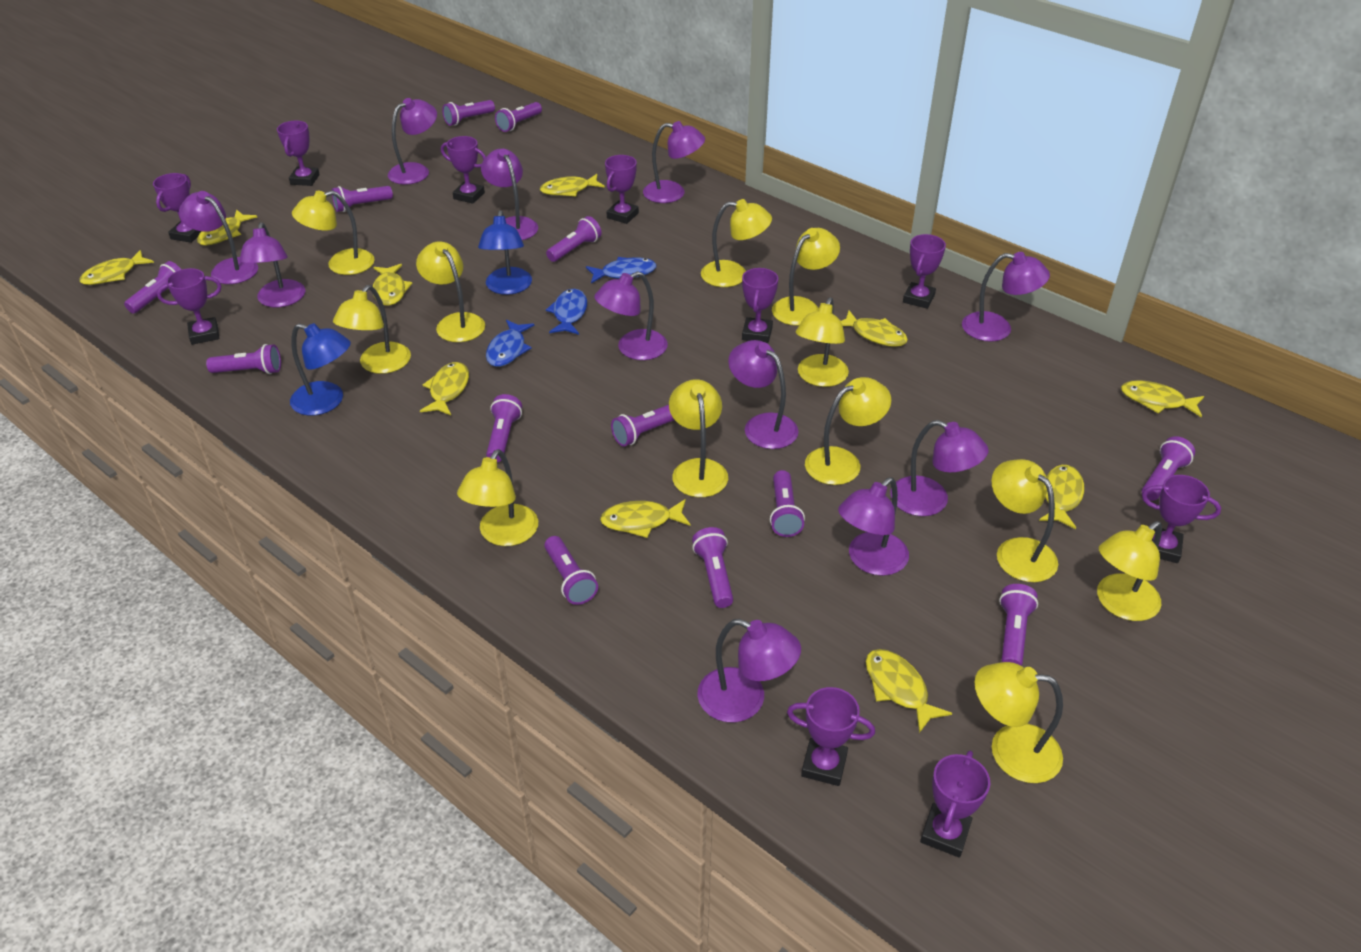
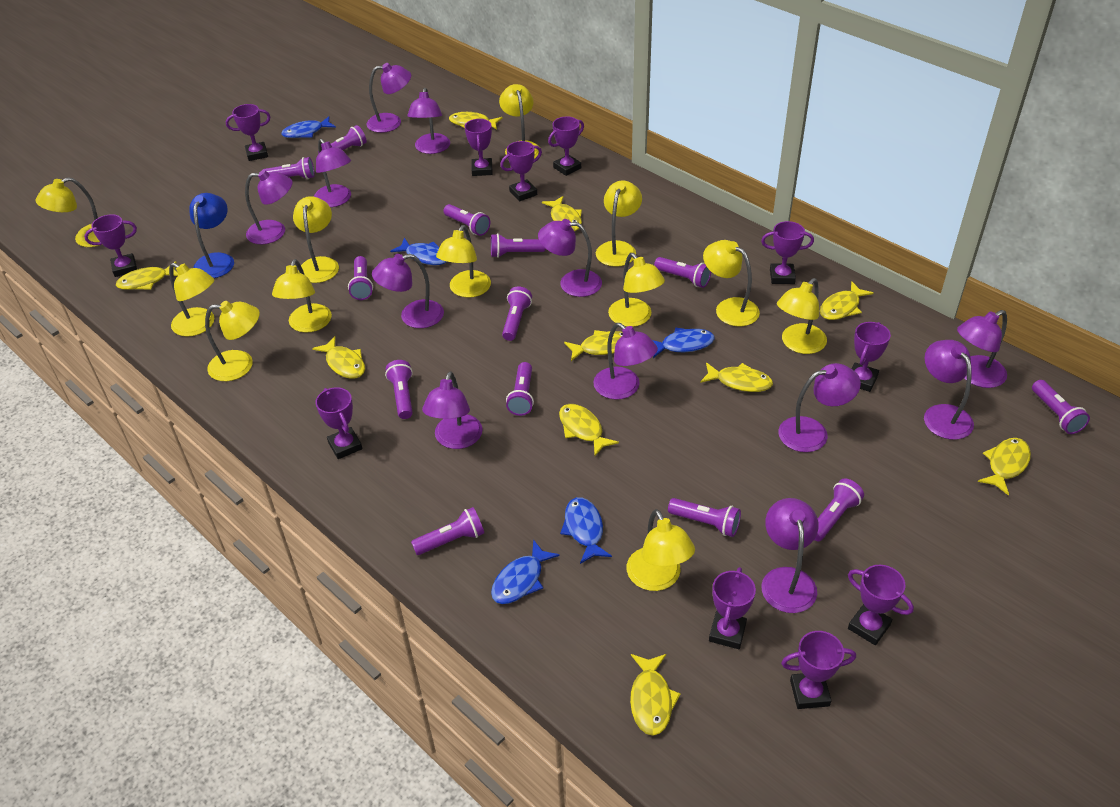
blue fish: 3 -> 5
blue lamp: 2 -> 1
purple lamp: 11 -> 12
purple trophy: 10 -> 11

